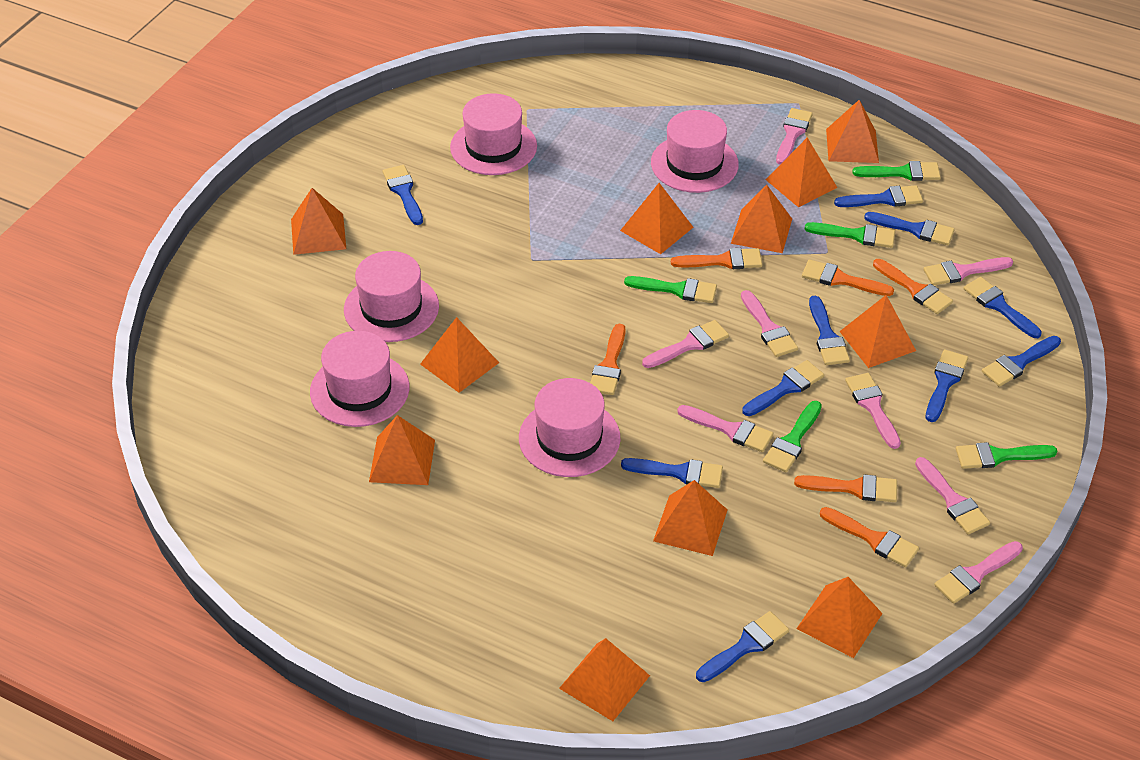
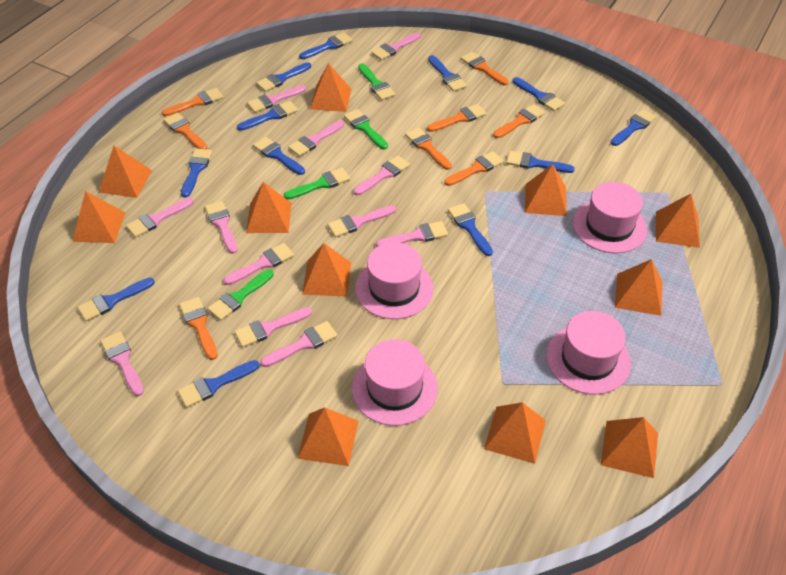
blue brush: 10 -> 12
green brush: 5 -> 4
orange brush: 6 -> 8
pink brush: 8 -> 12
pink hat: 5 -> 4

